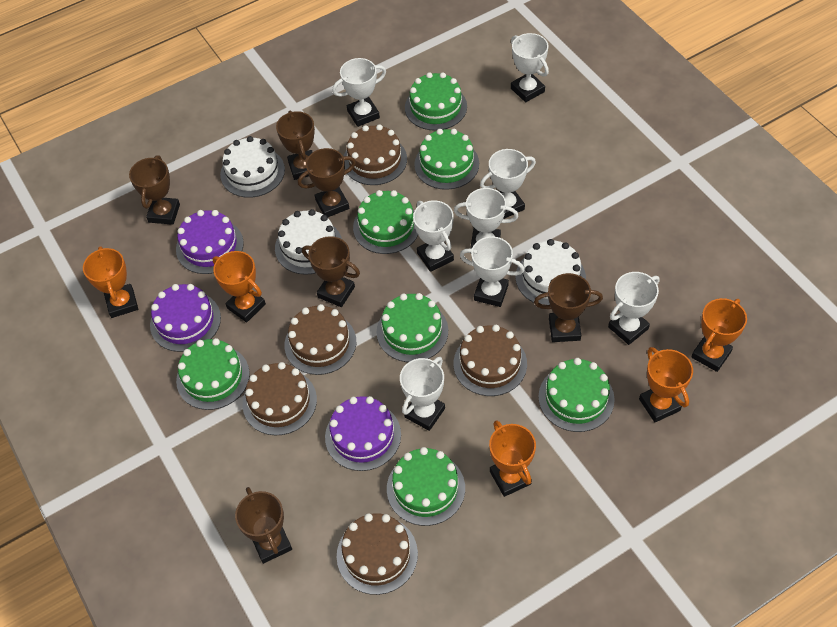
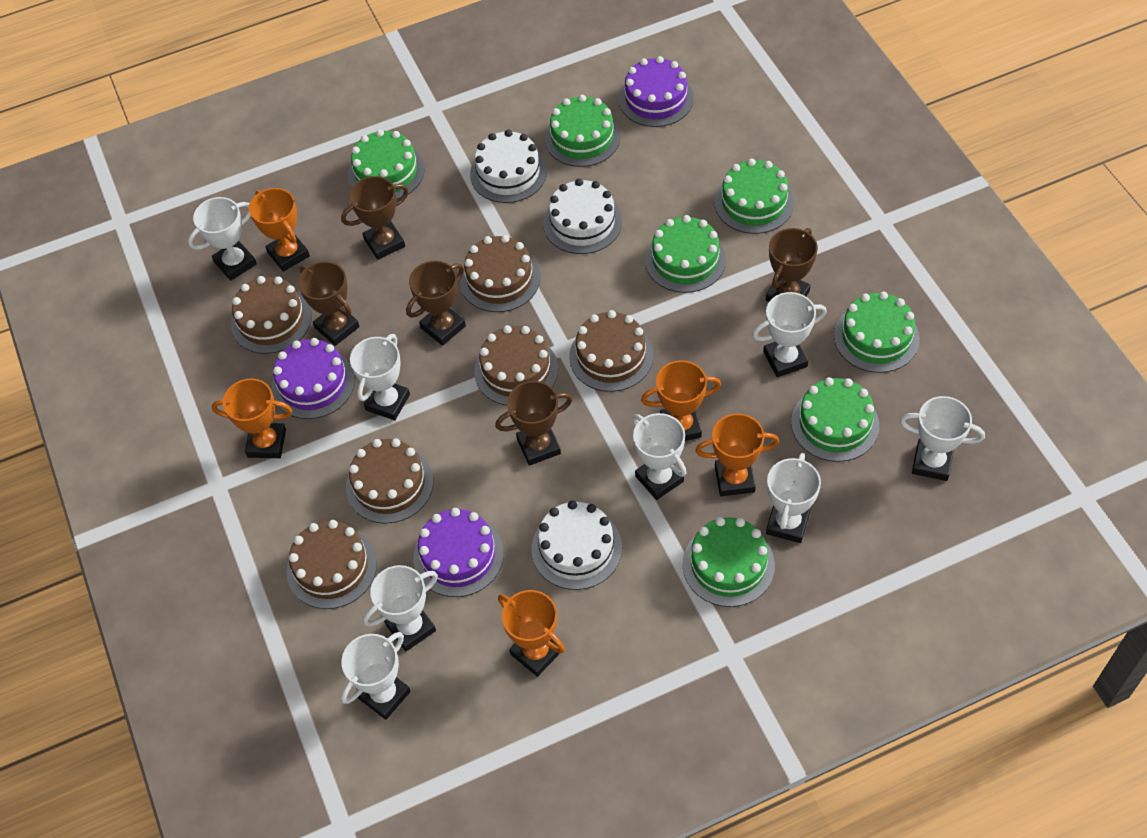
brown cake: 5 -> 6
brown trophy: 6 -> 5

